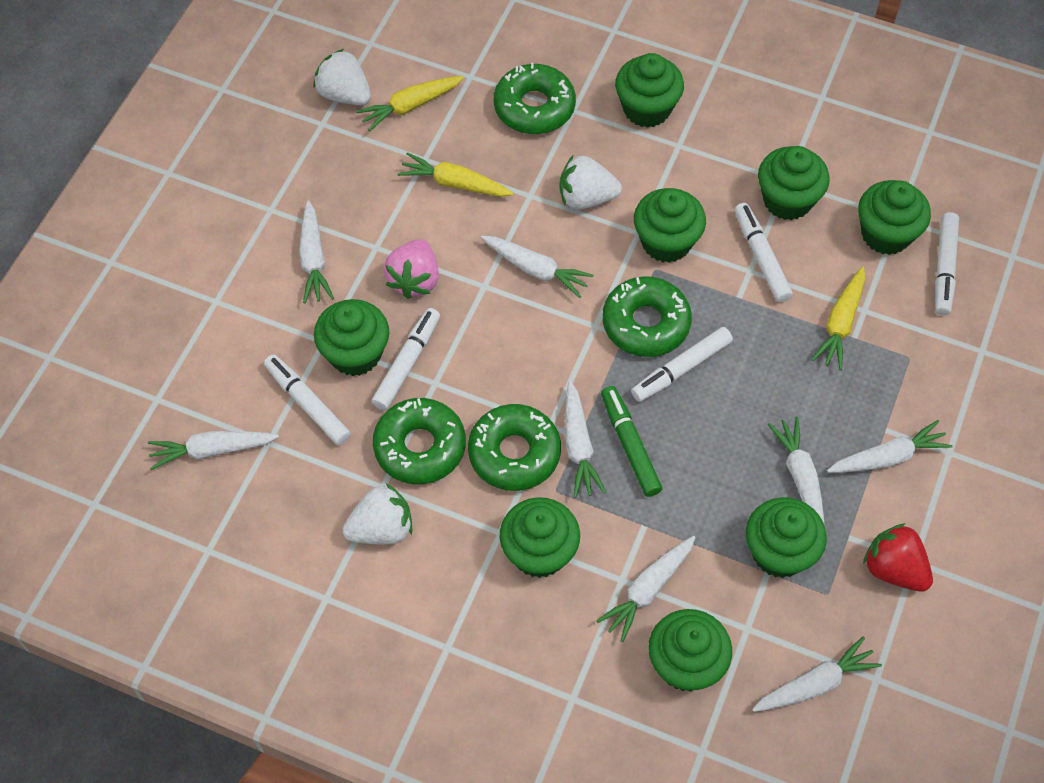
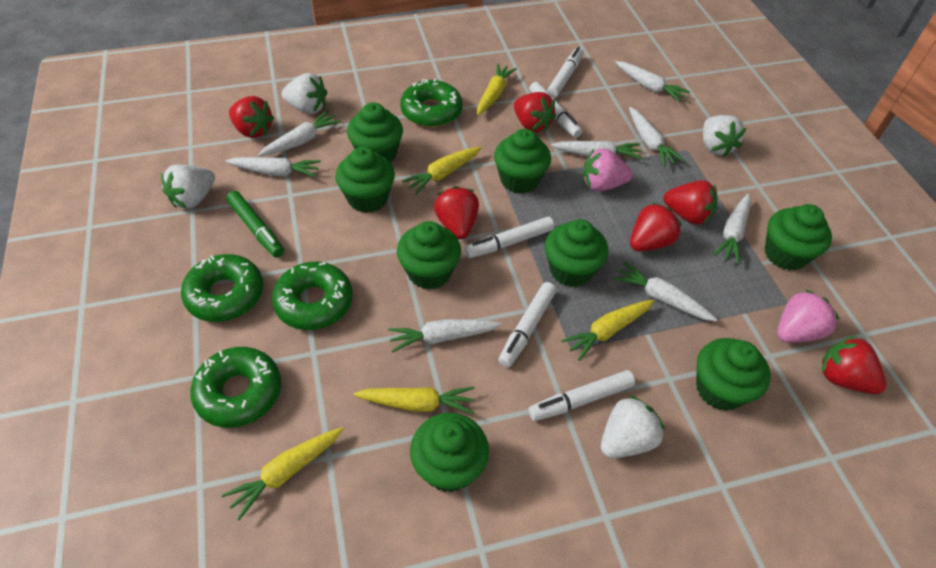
pink strawberry: 1 -> 2
red strawberry: 1 -> 6
white strawberry: 3 -> 4
yellow carrot: 3 -> 5

